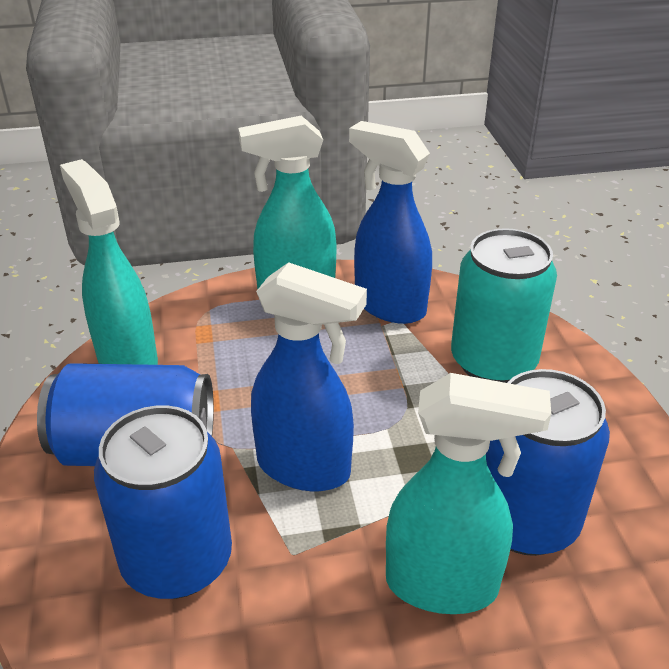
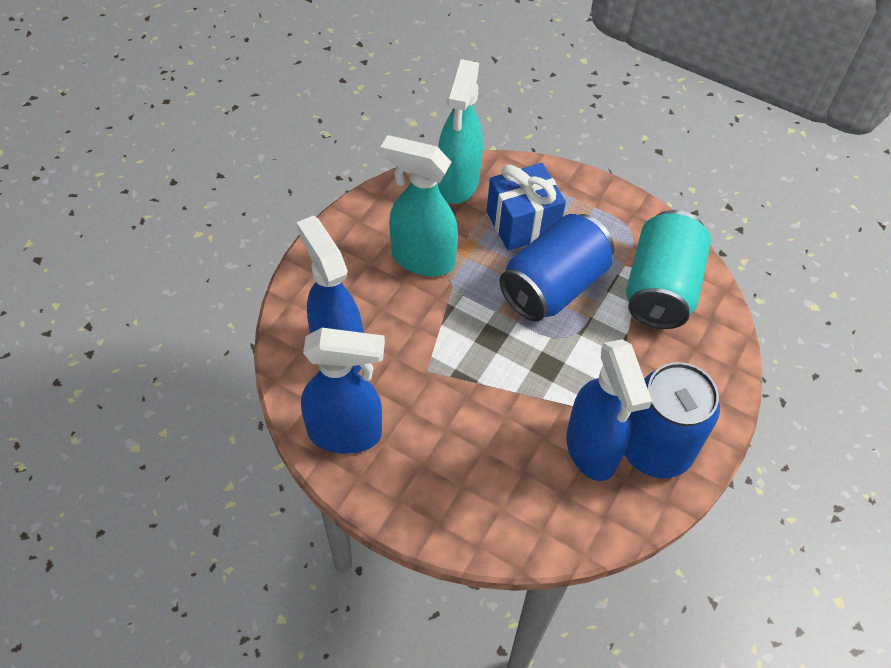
blue can: 3 -> 2
blue gift: 0 -> 1
blue spray bottle: 2 -> 3
turquoise spray bottle: 3 -> 2

